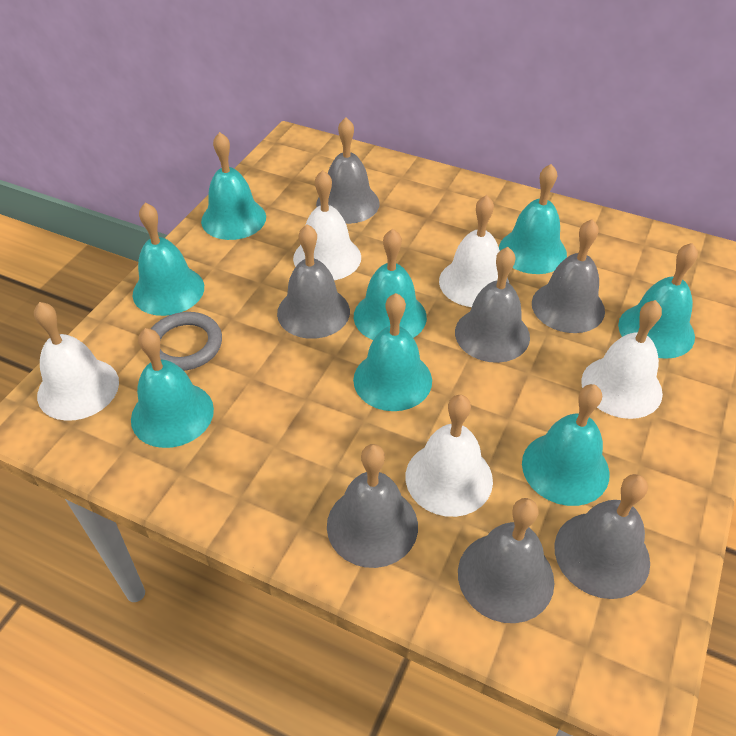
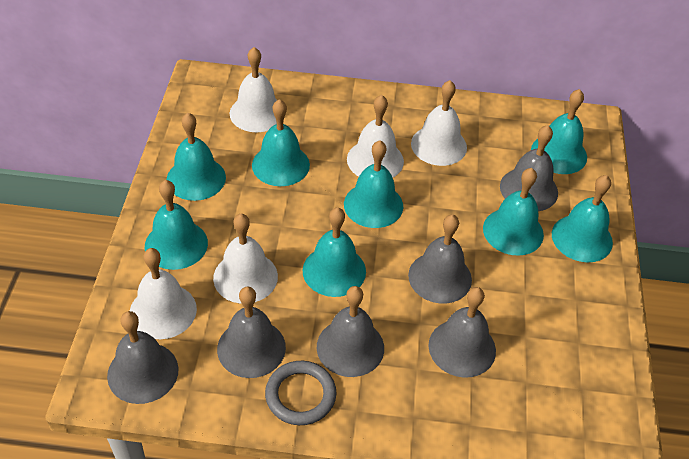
grey bell: 7 -> 6

